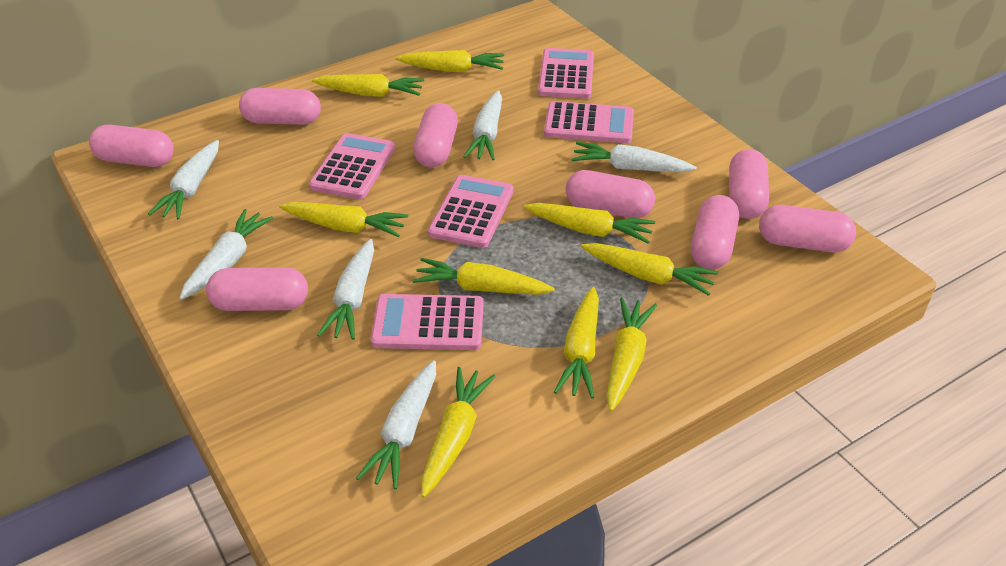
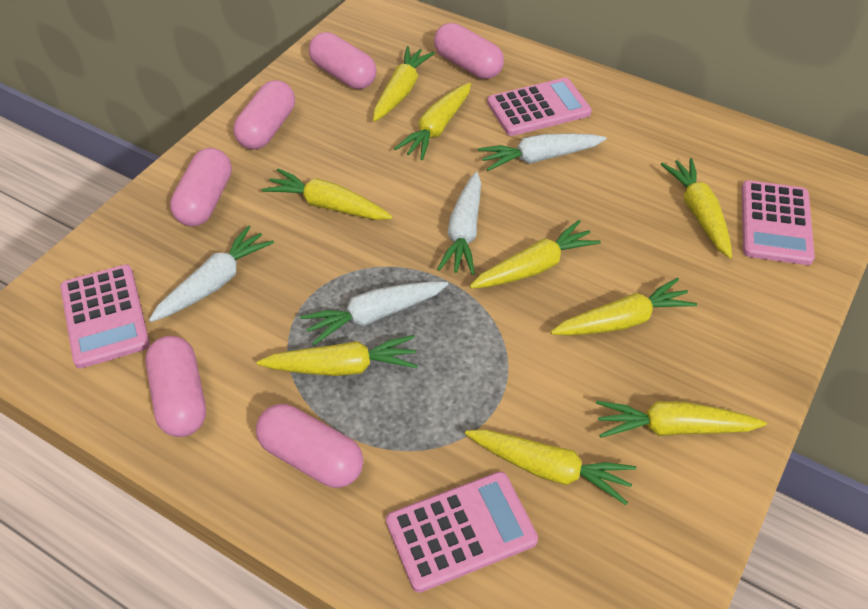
pink calculator: 5 -> 4
pink capsule: 8 -> 6
white carrot: 6 -> 4

